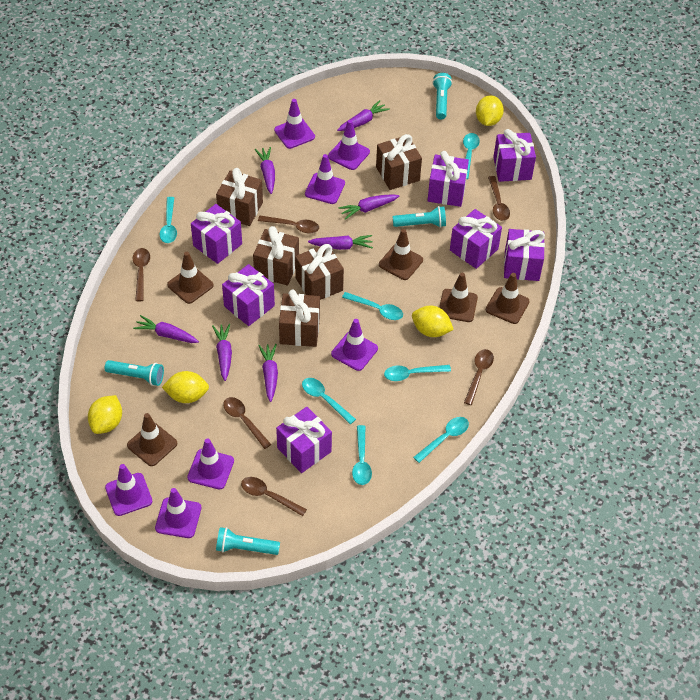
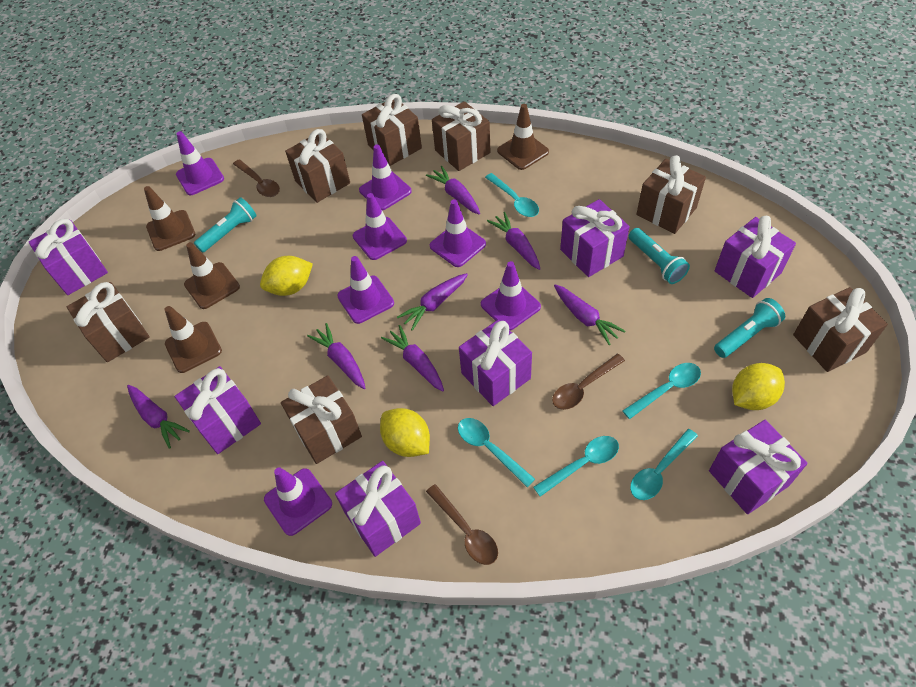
brown gift: 5 -> 7
brown spoon: 6 -> 3
brown traffic cone: 5 -> 4
turquoise flashlight: 4 -> 3
turquoise spoon: 7 -> 5
yellow lemon: 4 -> 3

